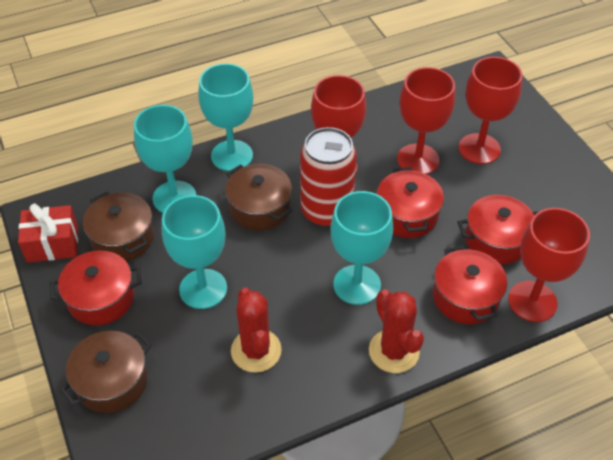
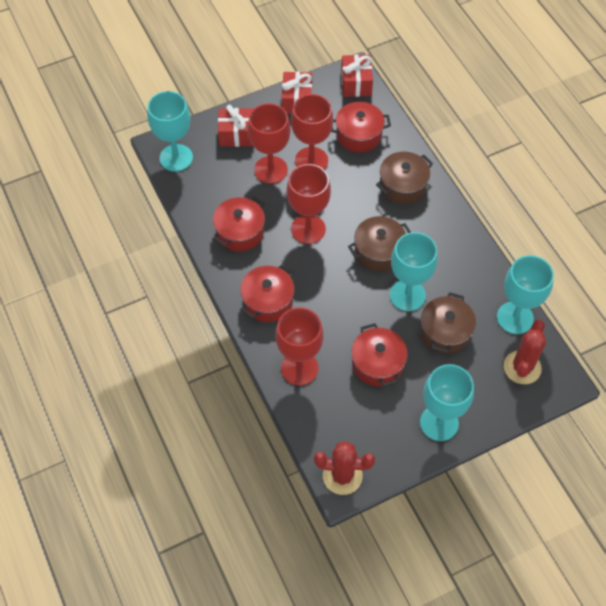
red can: 1 -> 0
red gift: 1 -> 3

